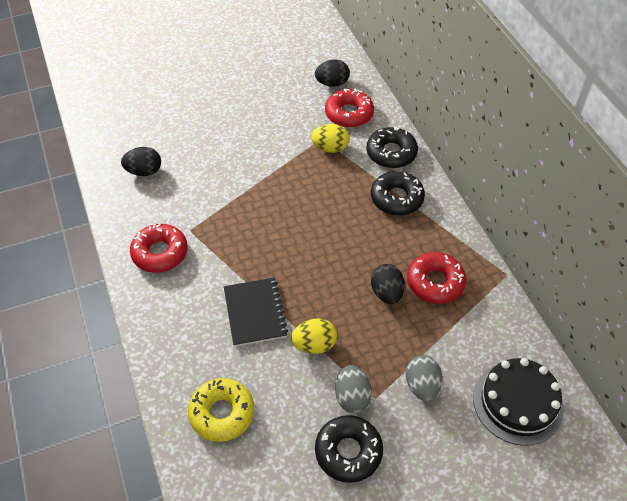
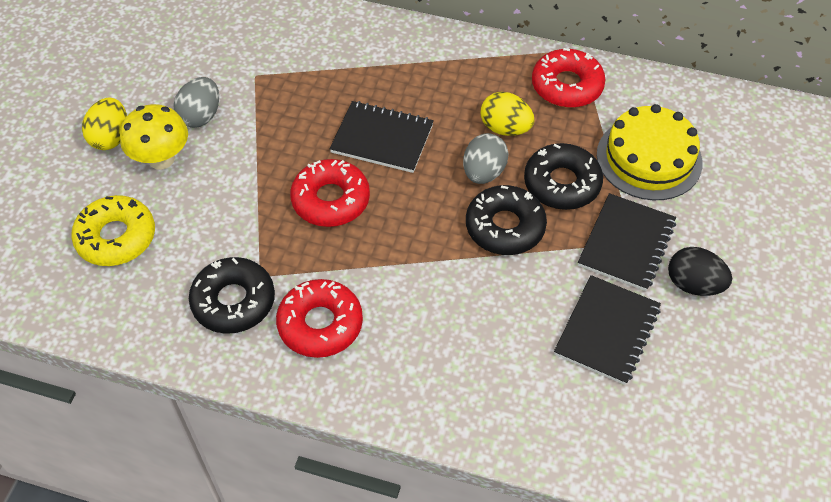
black cake: 1 -> 0
black egg: 3 -> 1
black notebook: 1 -> 3
yellow cake: 0 -> 1
yellow mushroom: 0 -> 1

